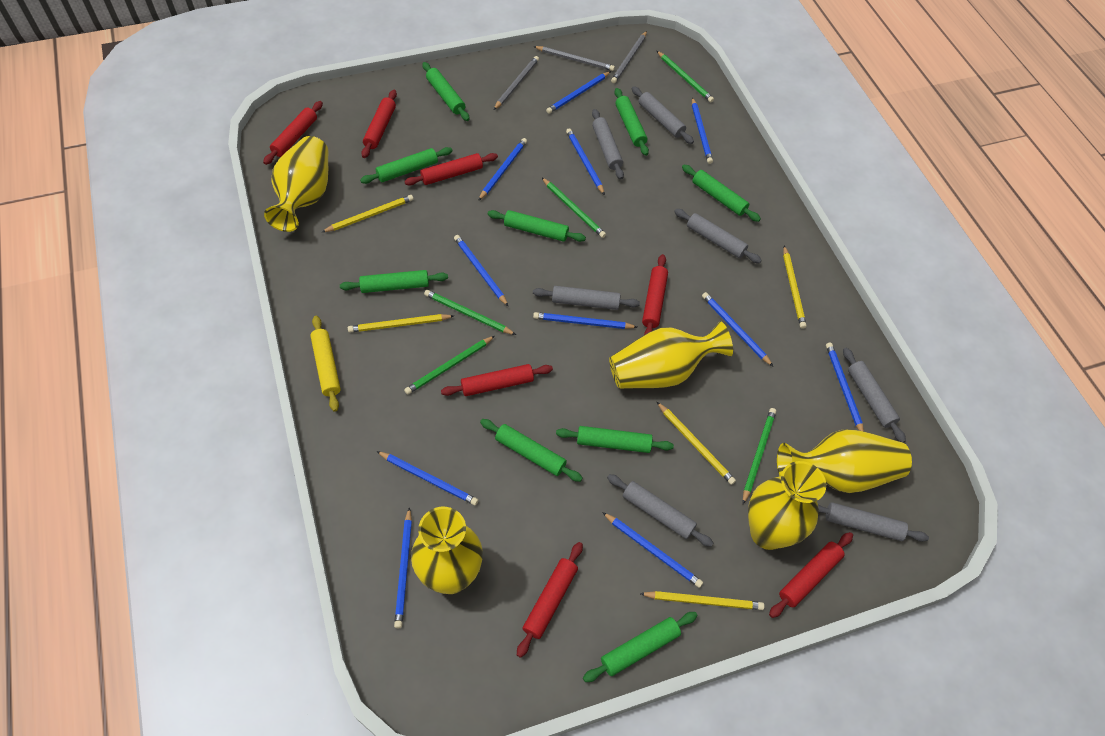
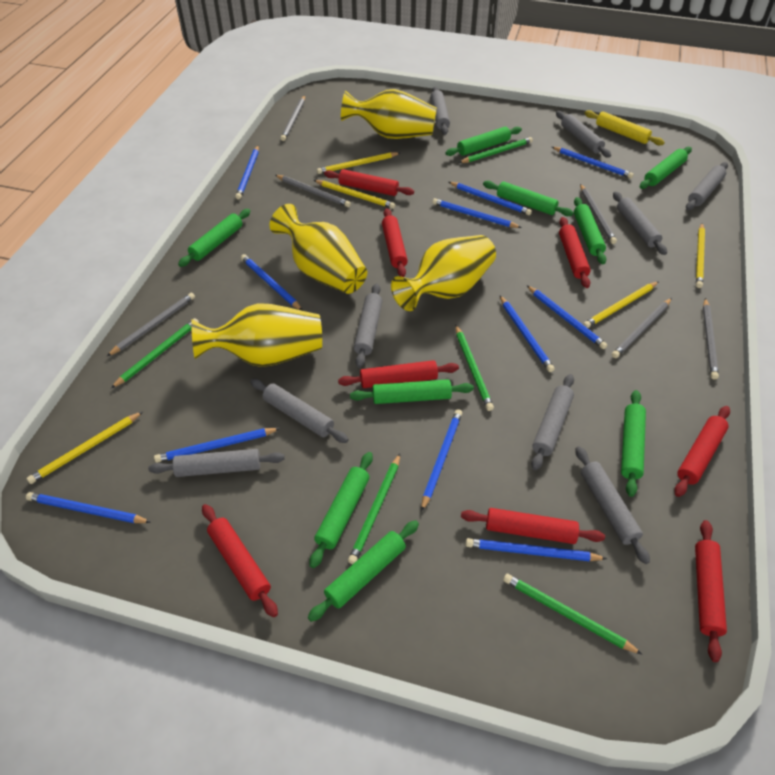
grey pencil: 3 -> 6
grey rolling pin: 7 -> 9
red rolling pin: 7 -> 8
yellow vase: 5 -> 4

